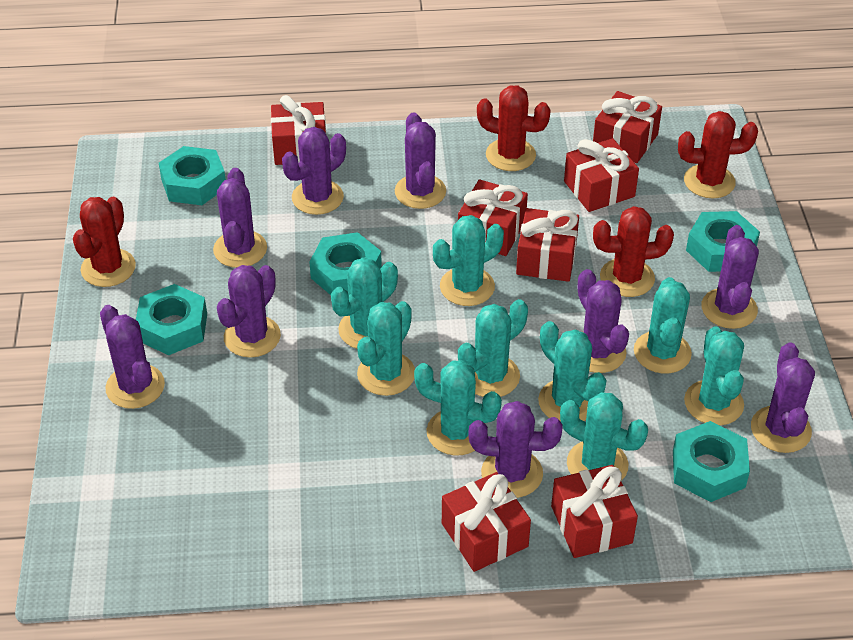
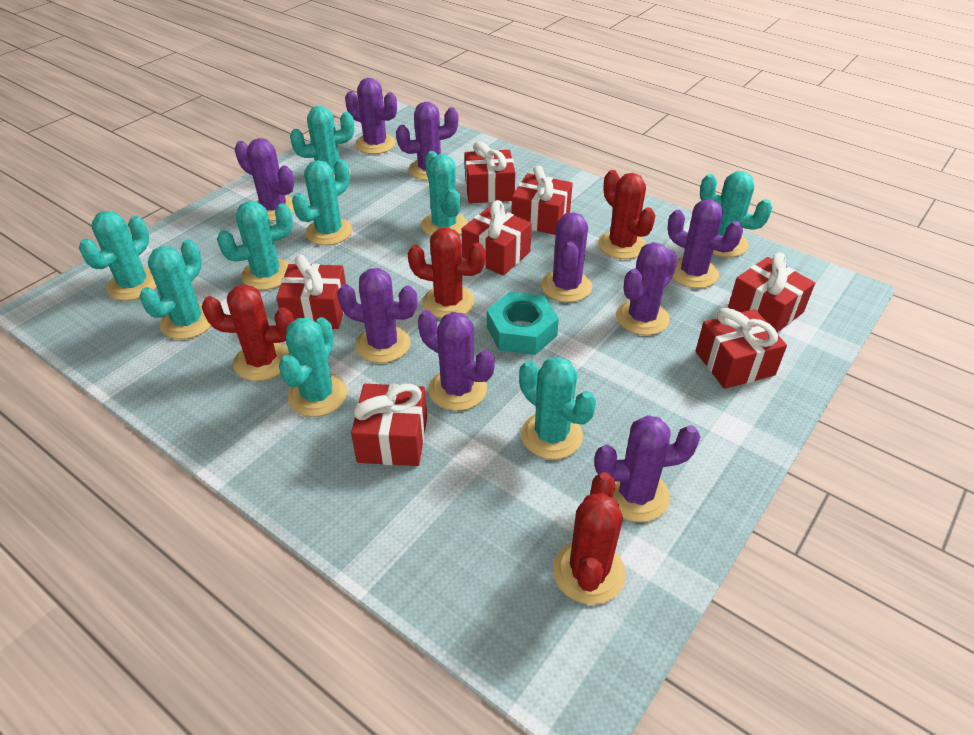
turquoise nut: 5 -> 1

